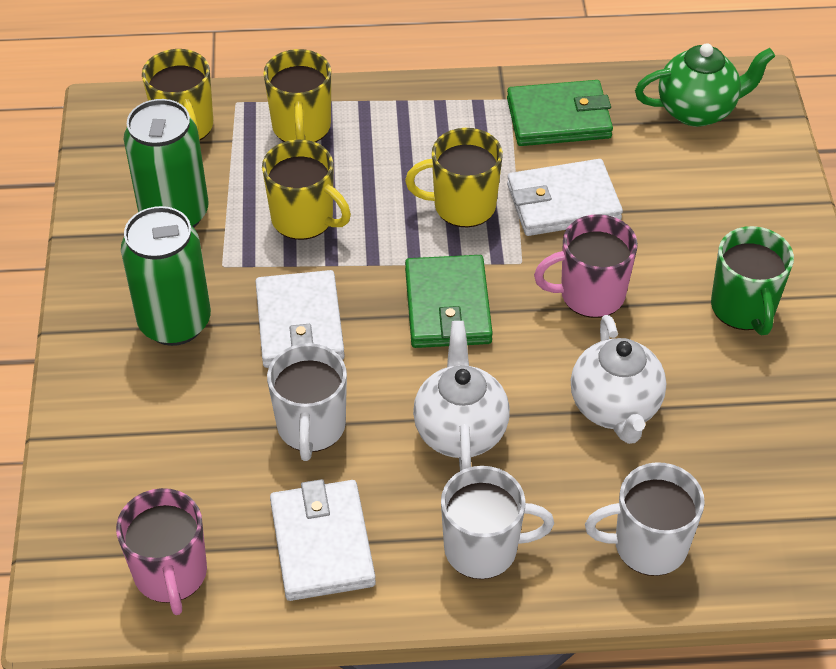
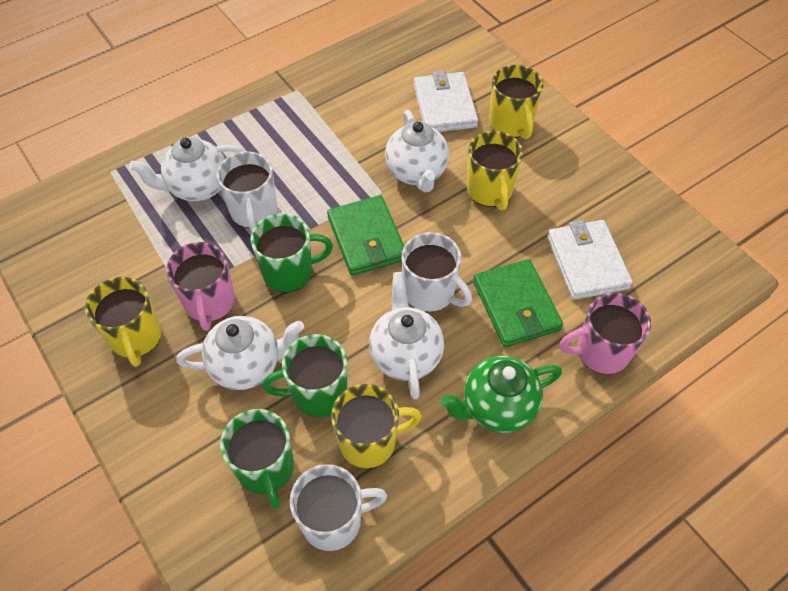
green can: 2 -> 0
green mug: 1 -> 3
white teapot: 2 -> 4
white wallet: 3 -> 2

